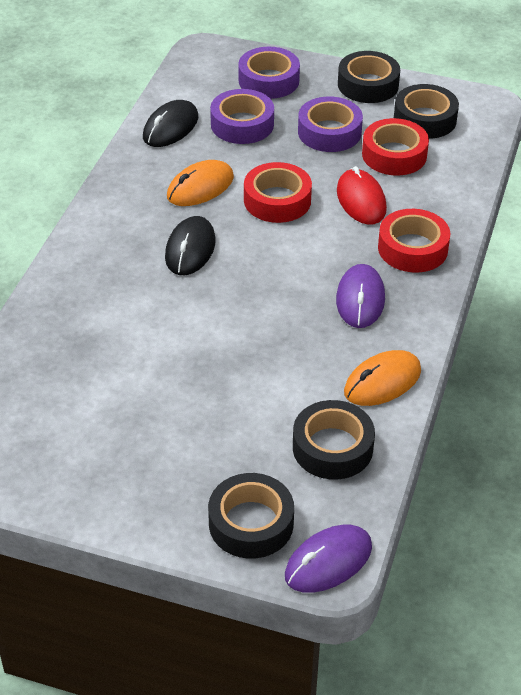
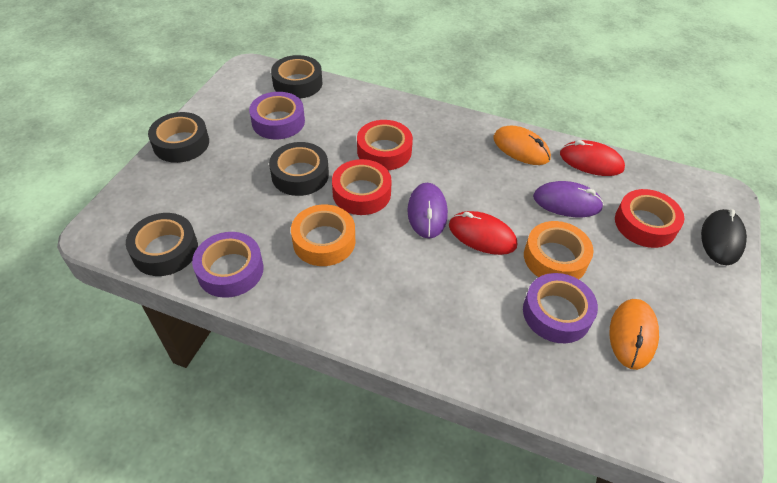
black mouse: 2 -> 1
orange tape: 0 -> 2
red mouse: 1 -> 2

